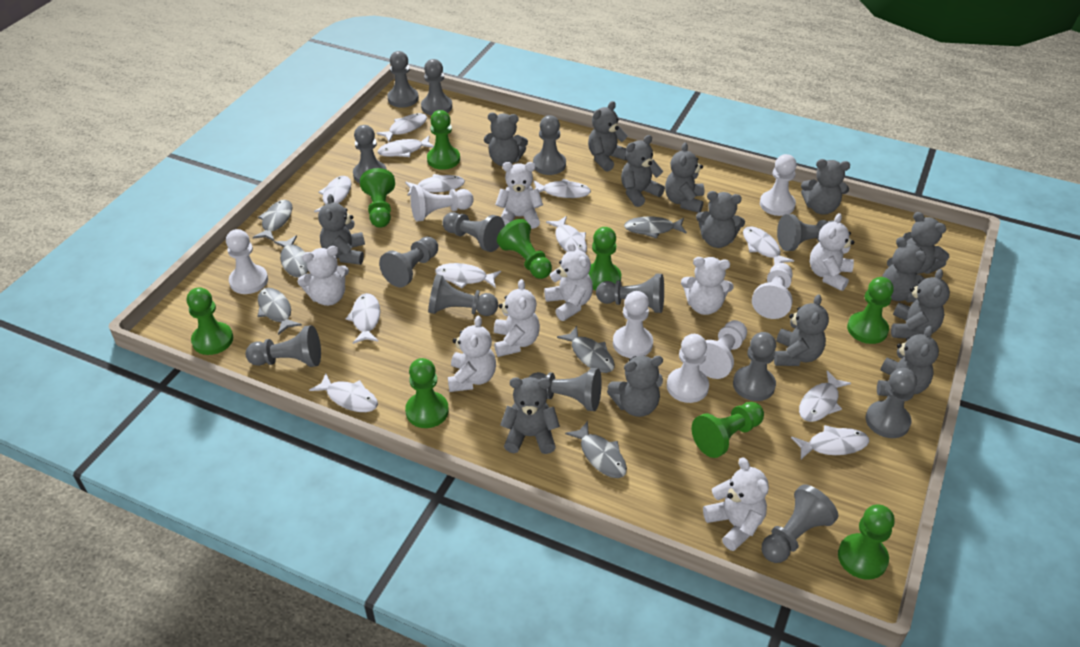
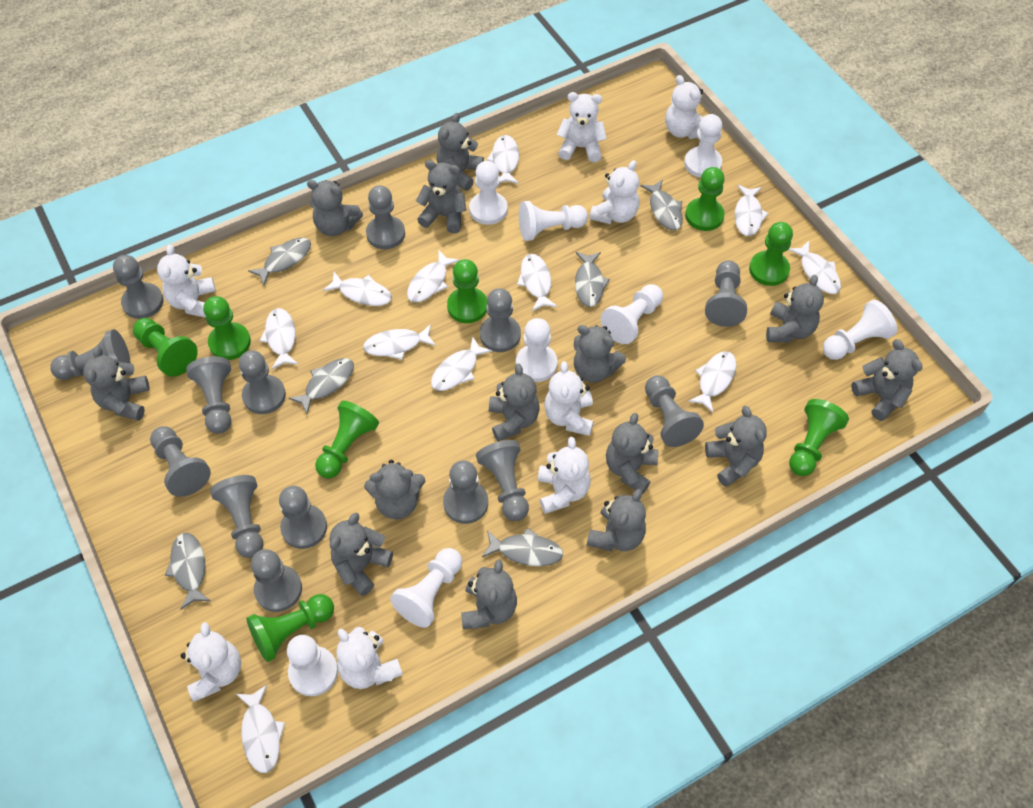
green pawn: 9 -> 8
white fish: 12 -> 11
white pawn: 7 -> 8

